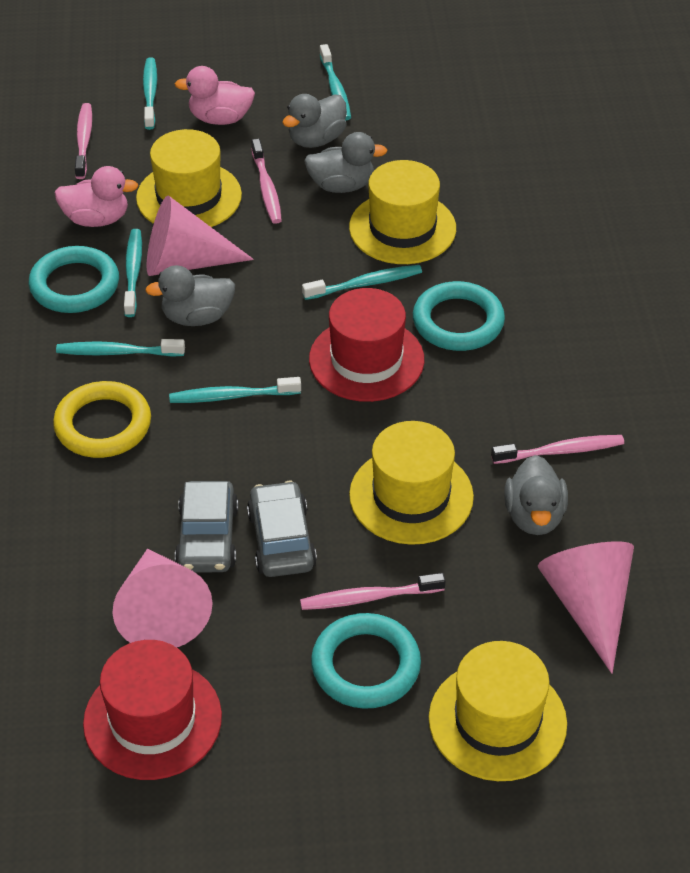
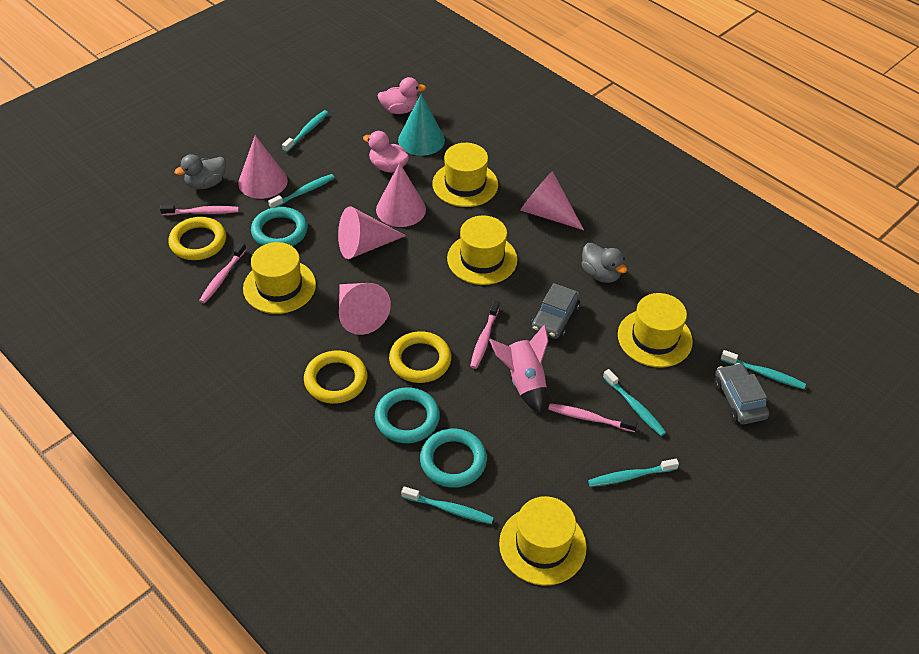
grey duck: 4 -> 2
pink cone: 3 -> 5
pink rocket: 0 -> 1
red hat: 2 -> 0
turquoise cone: 0 -> 1
yellow hat: 4 -> 5
yellow ring: 1 -> 3

